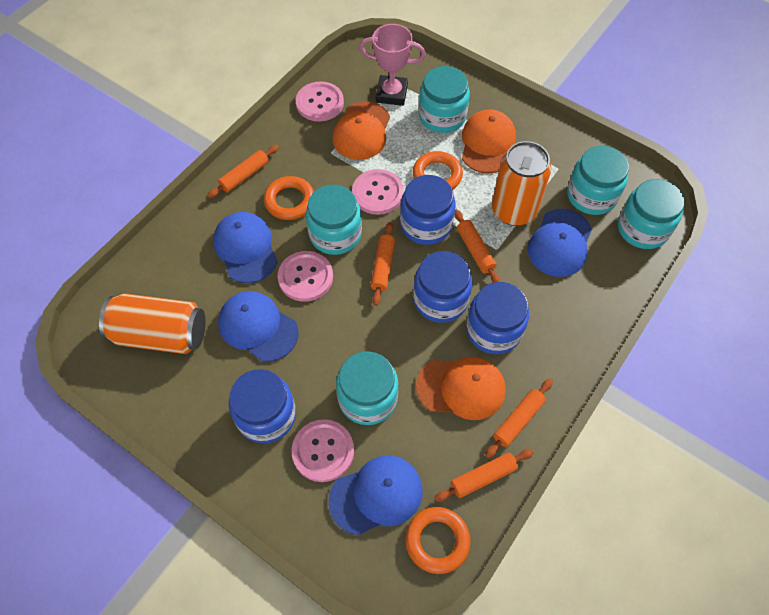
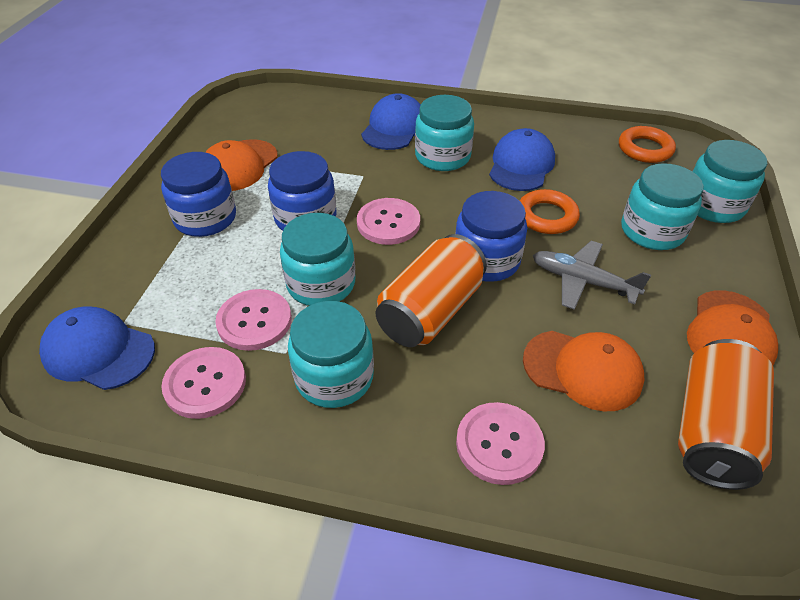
blue cap: 4 -> 3
blue jar: 4 -> 3
grey plane: 0 -> 1
orange ring: 3 -> 2
orange rolling pin: 5 -> 0
pink trophy: 1 -> 0

